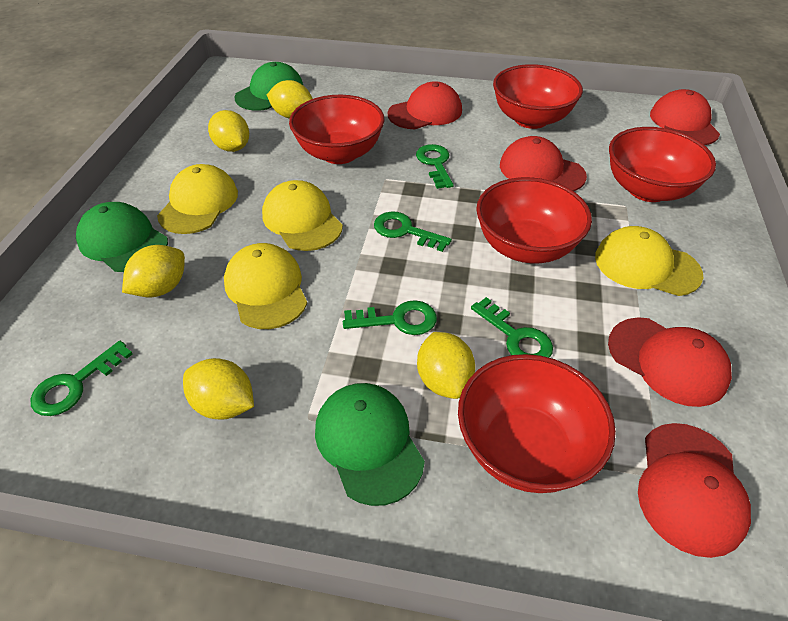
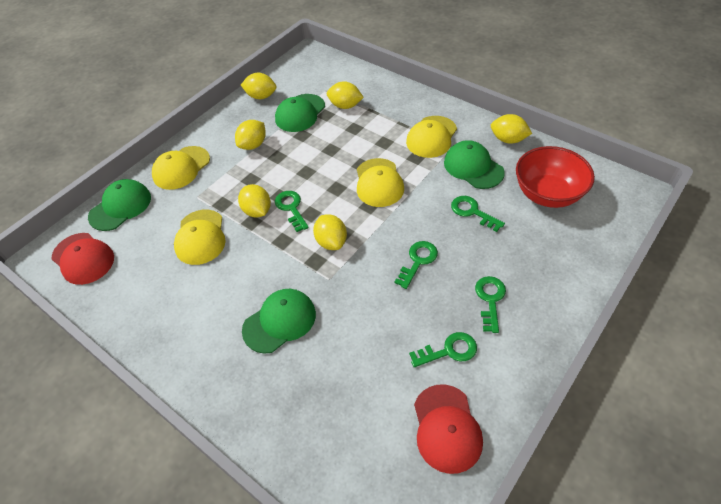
green cap: 3 -> 4
red bowl: 5 -> 1
red cap: 5 -> 2
yellow lemon: 5 -> 6

